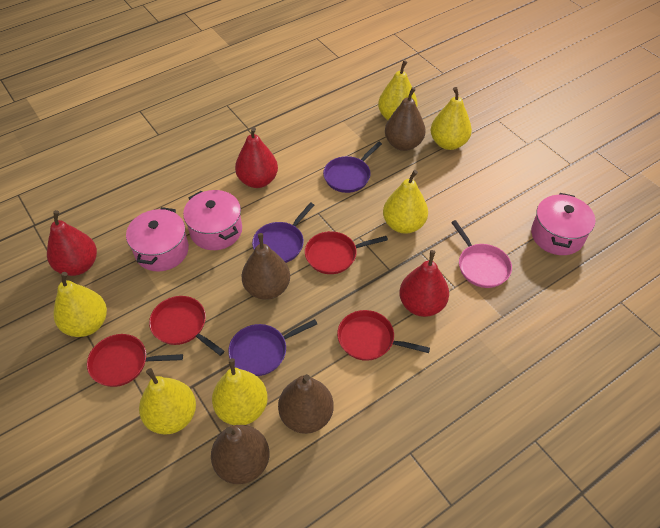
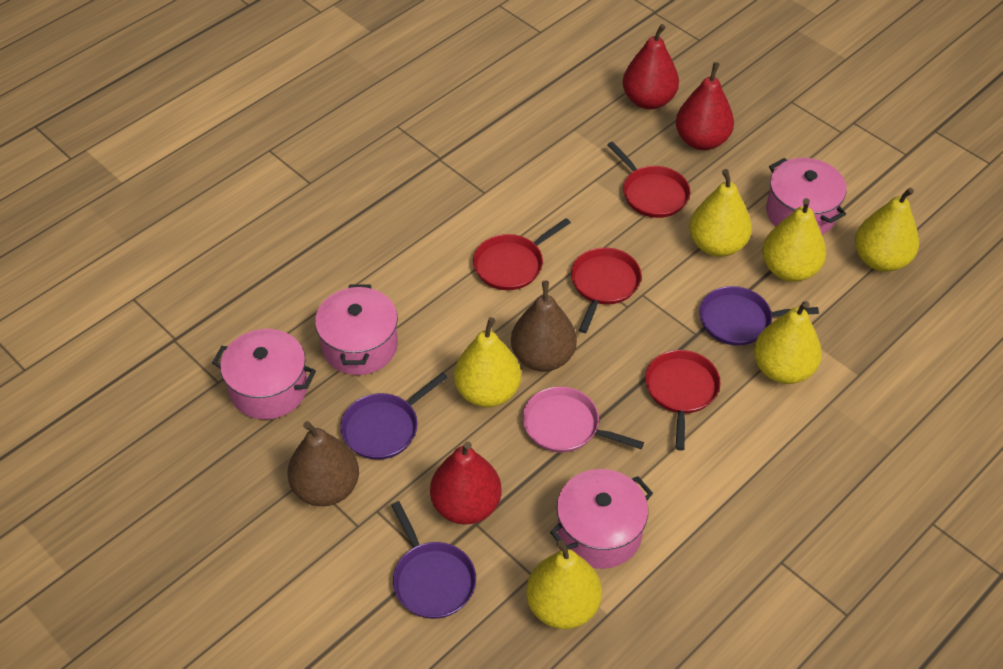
brown pear: 4 -> 2
pink pot: 3 -> 4

